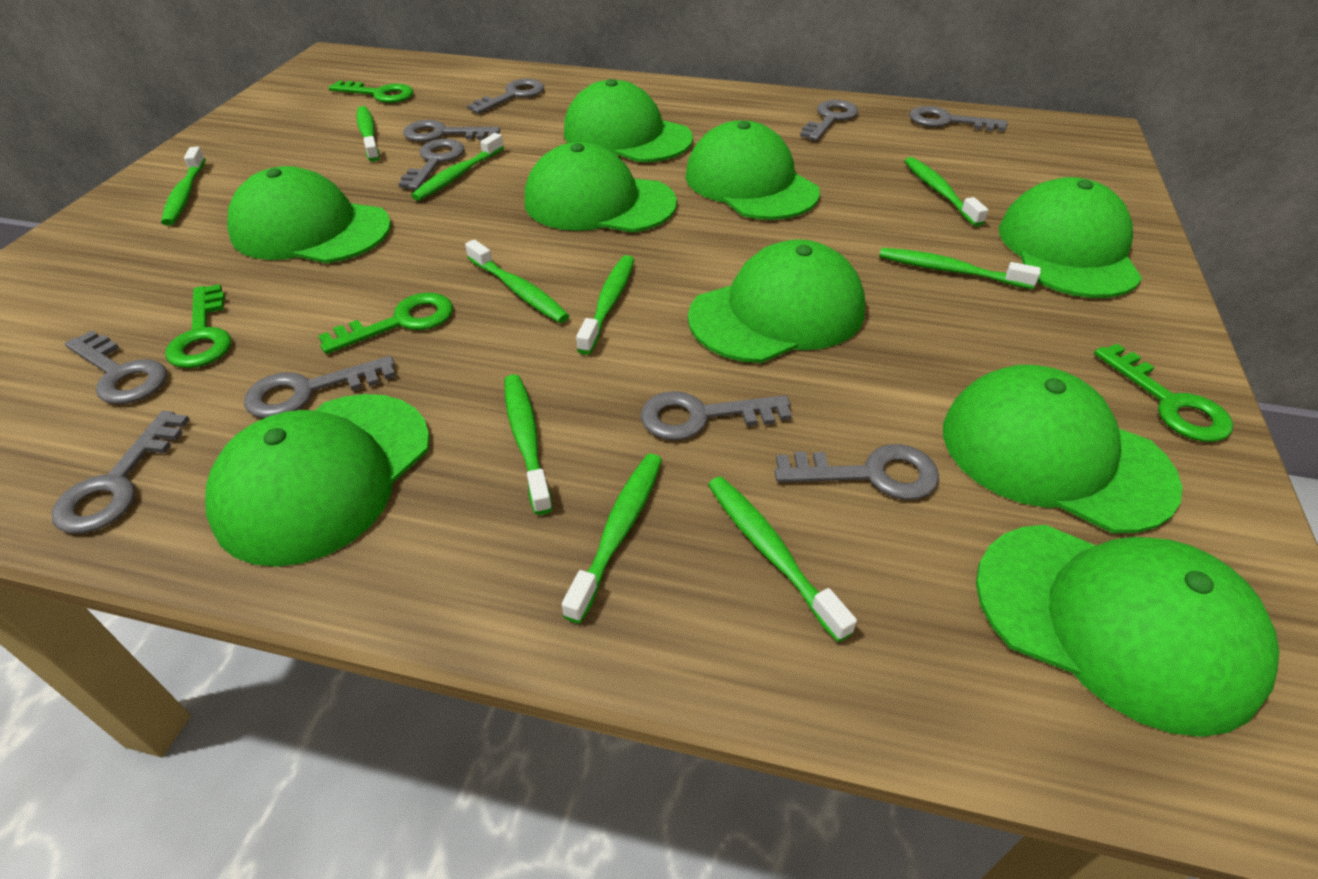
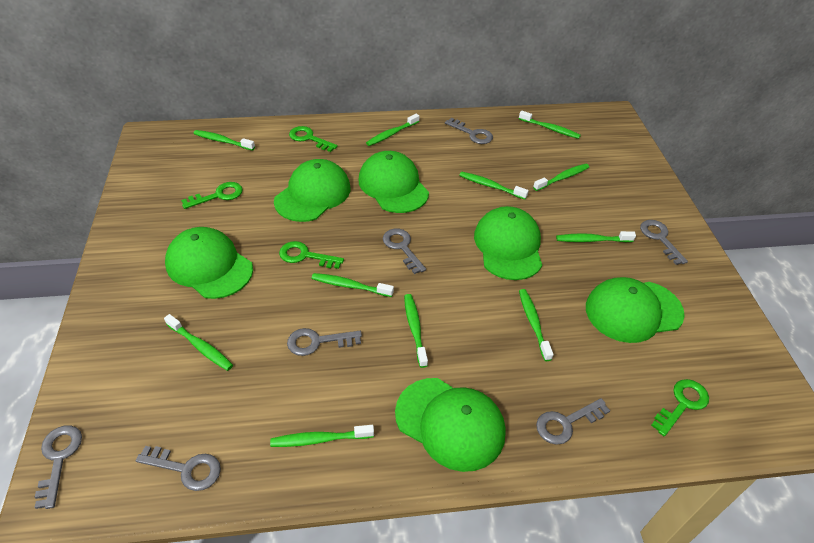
green cap: 9 -> 6
green toothbrush: 10 -> 11
grey key: 10 -> 7

